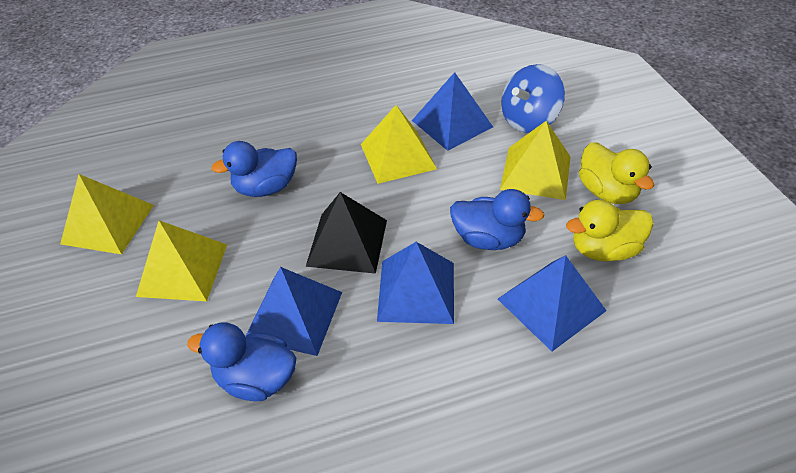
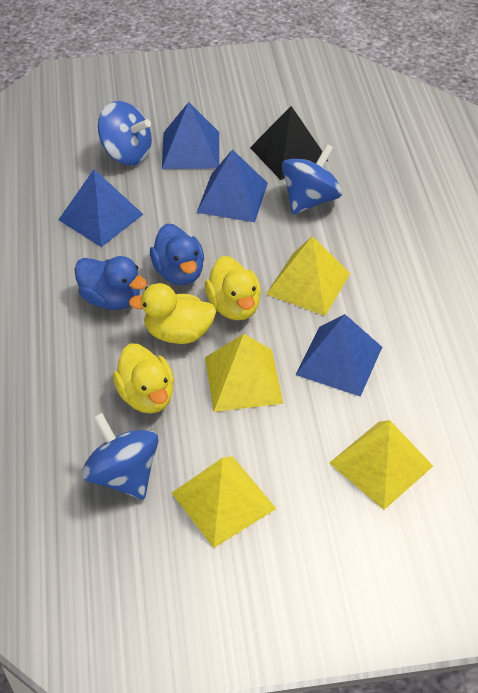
blue duck: 3 -> 2
blue spinning top: 1 -> 3
yellow duck: 2 -> 3

